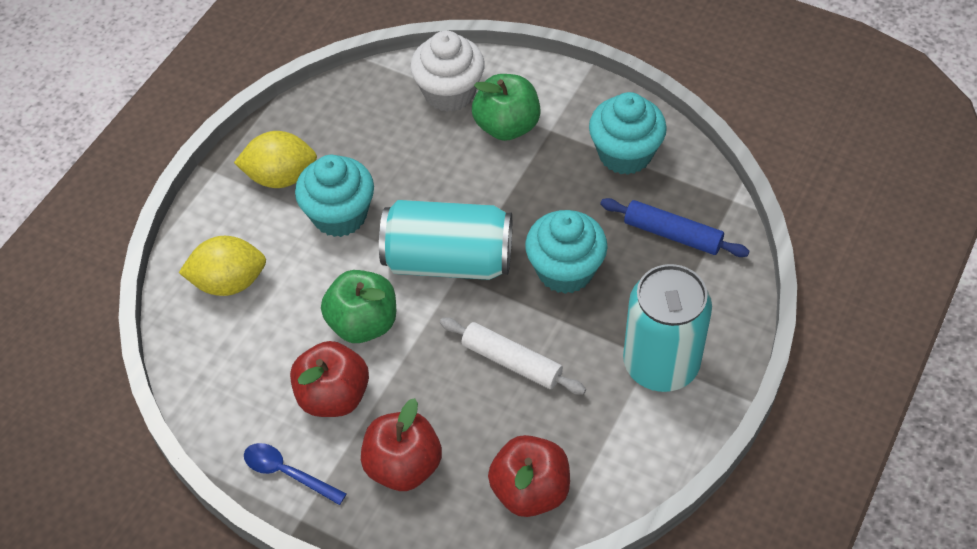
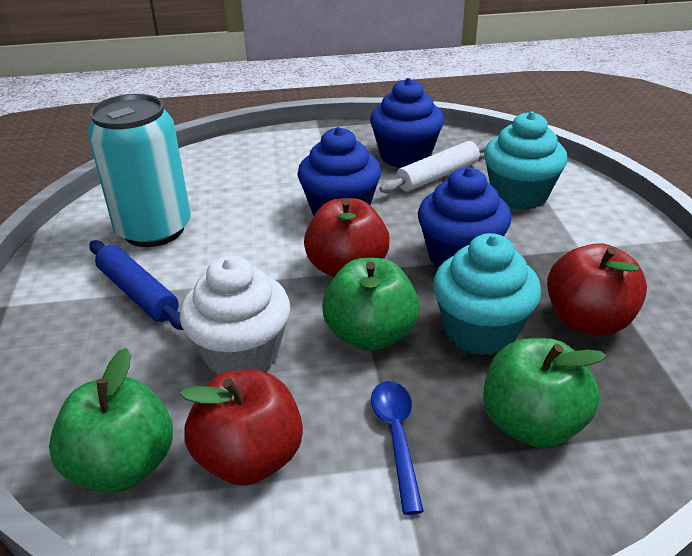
blue cupcake: 0 -> 3
green apple: 2 -> 3
turquoise can: 2 -> 1
turquoise cupcake: 3 -> 2
yellow lemon: 2 -> 0

